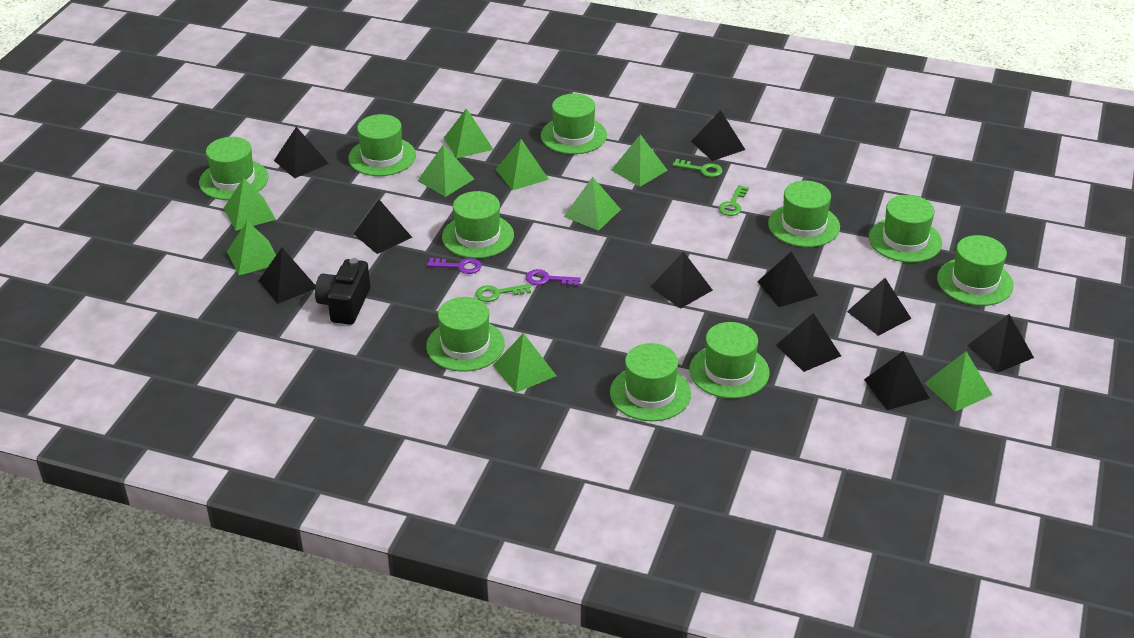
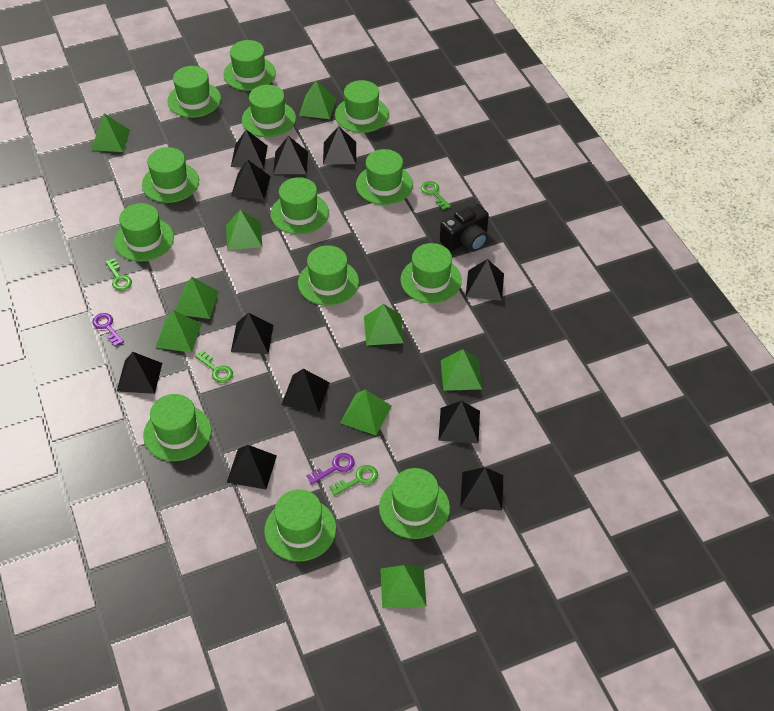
black pyramid: 10 -> 11
green hat: 10 -> 13
green key: 3 -> 4

